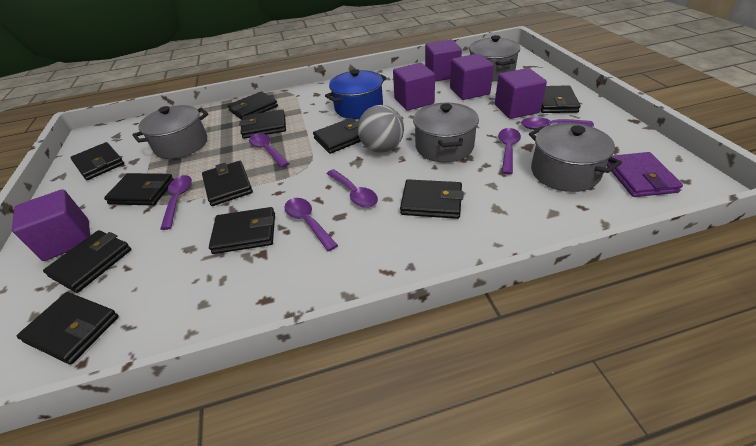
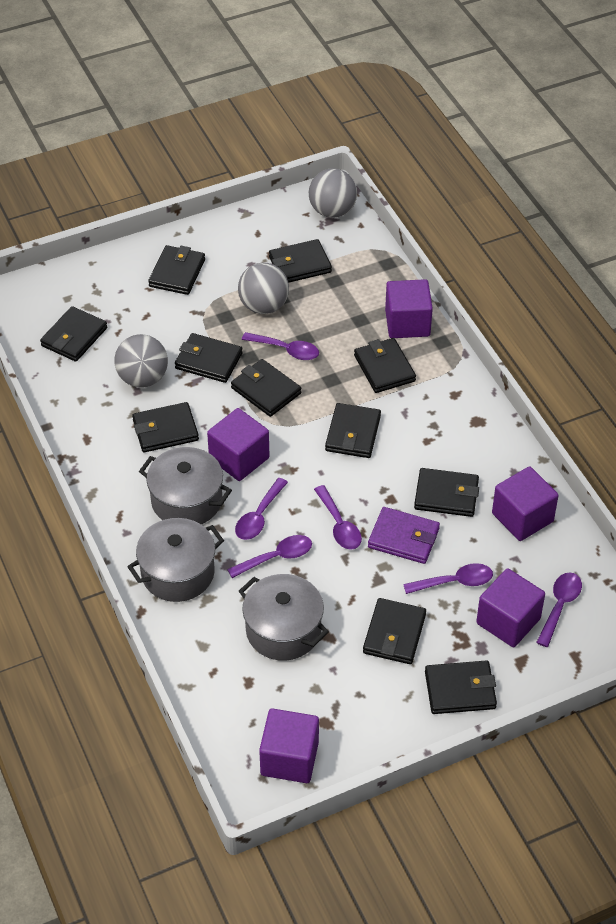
blue pot: 1 -> 0
grey ball: 1 -> 3
grey pot: 4 -> 3

